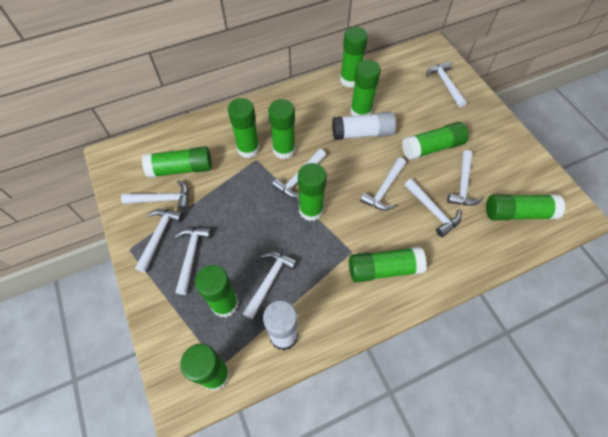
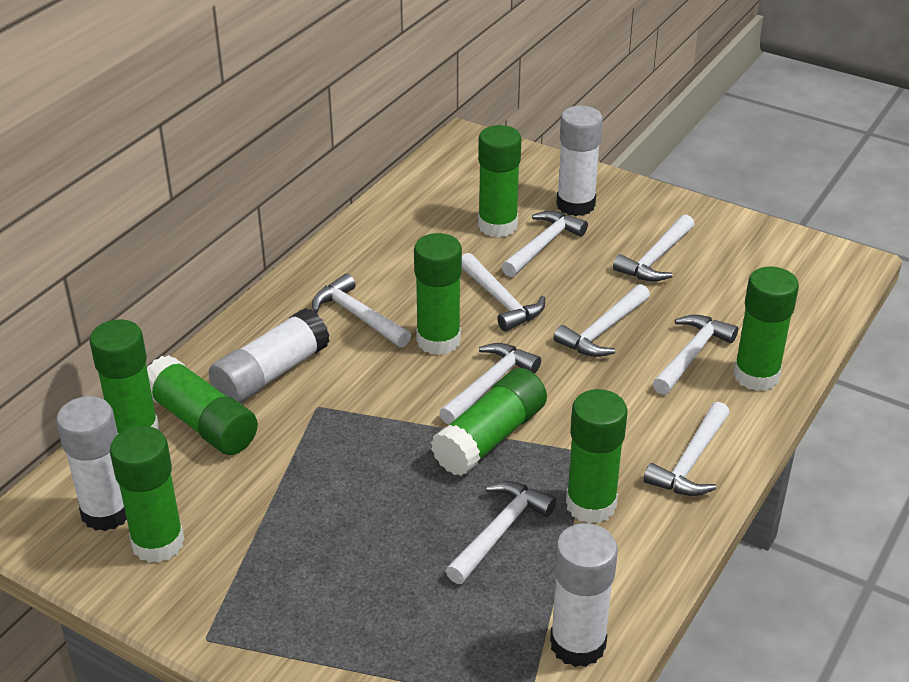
green glue stick: 11 -> 8
white glue stick: 2 -> 4

